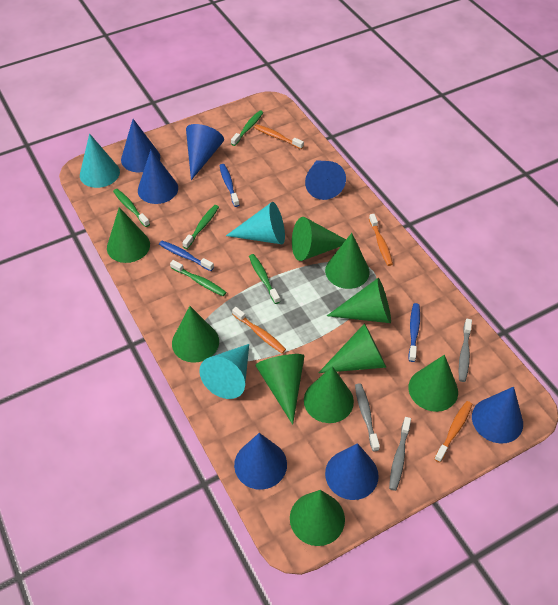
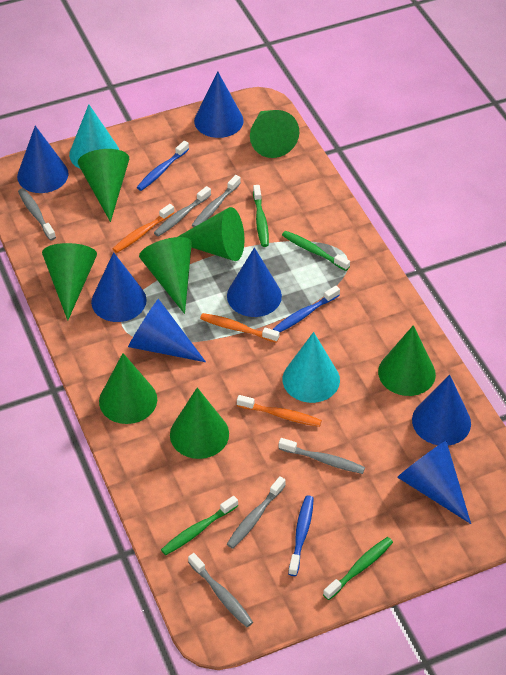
green cone: 10 -> 8
green toothbrush: 5 -> 4
grey toothbrush: 3 -> 6
orange toothbrush: 4 -> 3
turquoise cone: 3 -> 2

